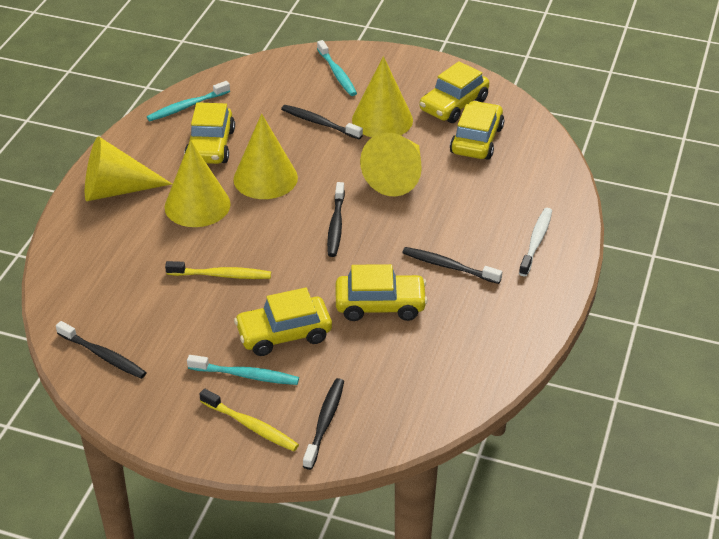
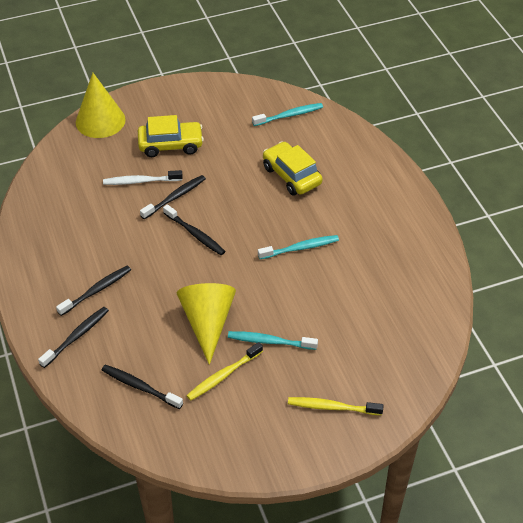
yellow car: 5 -> 2
yellow cone: 5 -> 2

